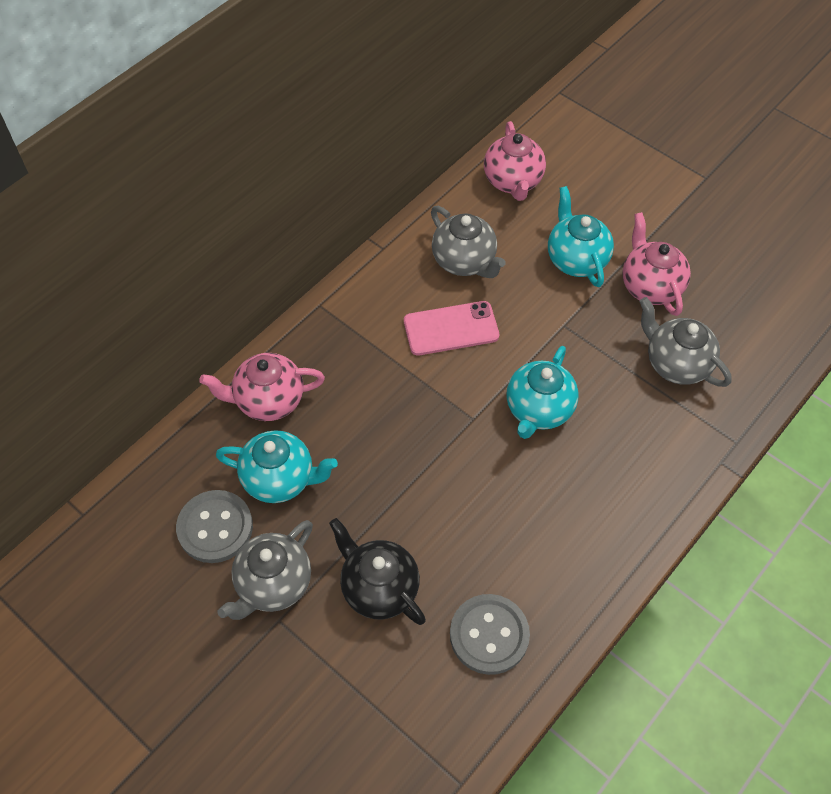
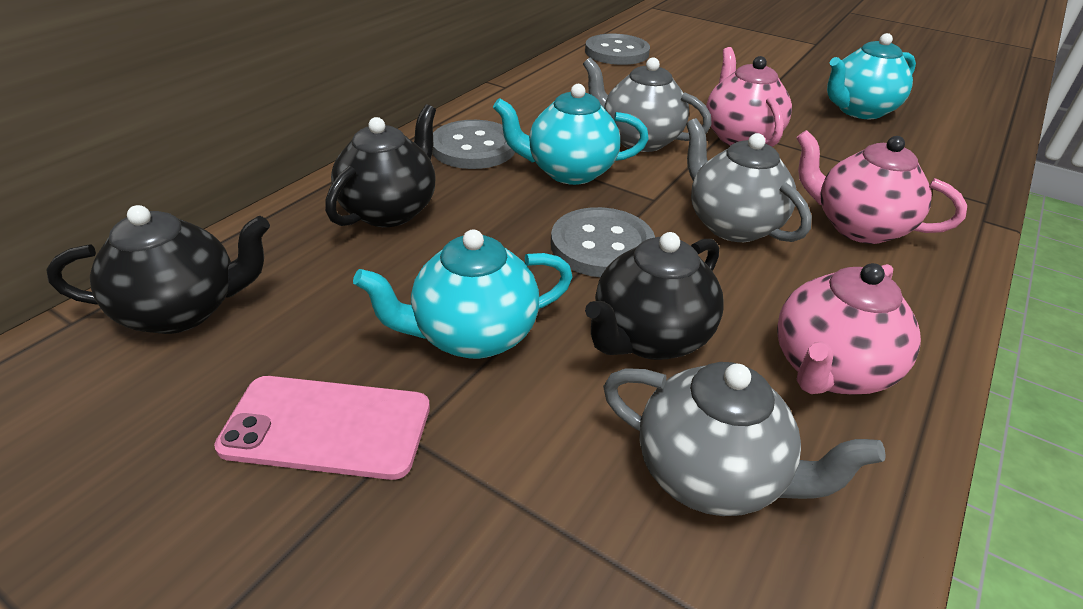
black teapot: 1 -> 3
grey button: 2 -> 3

